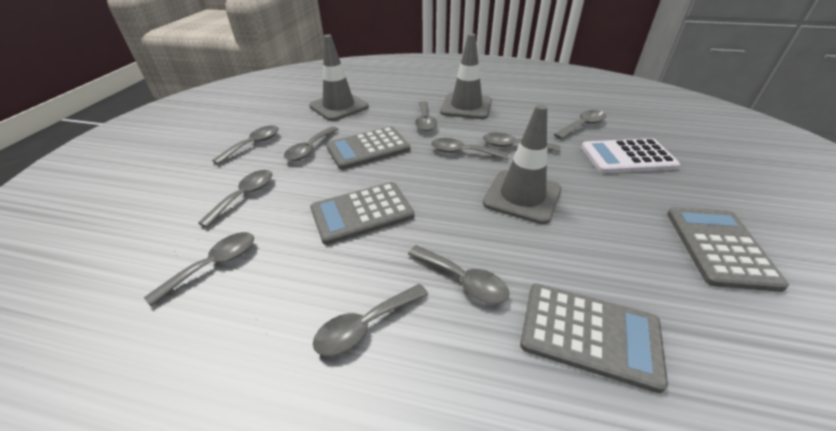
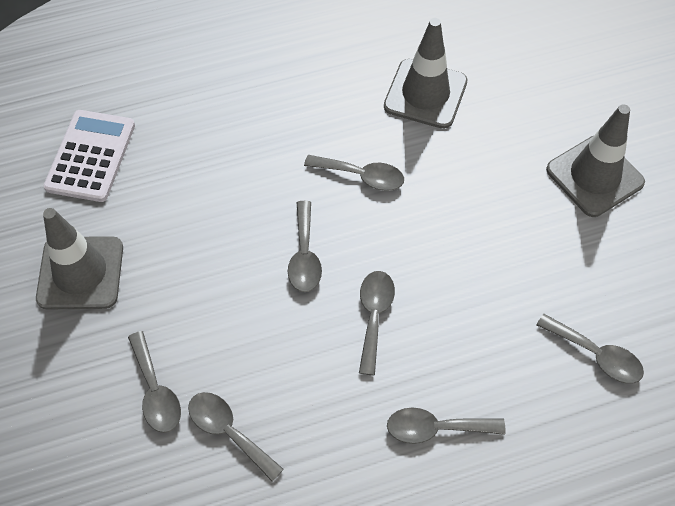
grey calculator: 4 -> 0
grey spoon: 10 -> 7

